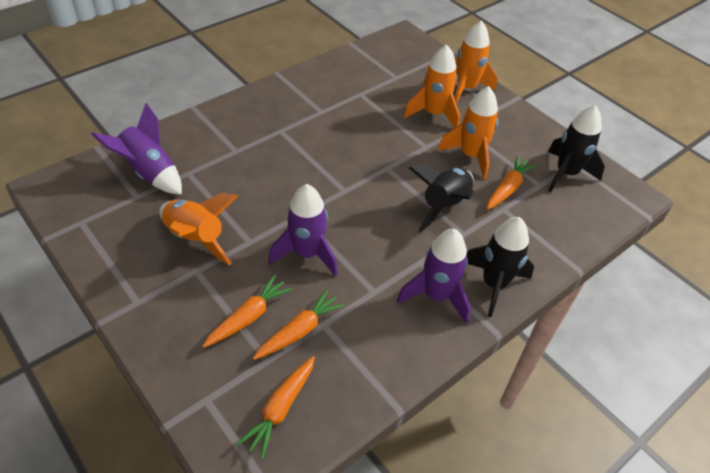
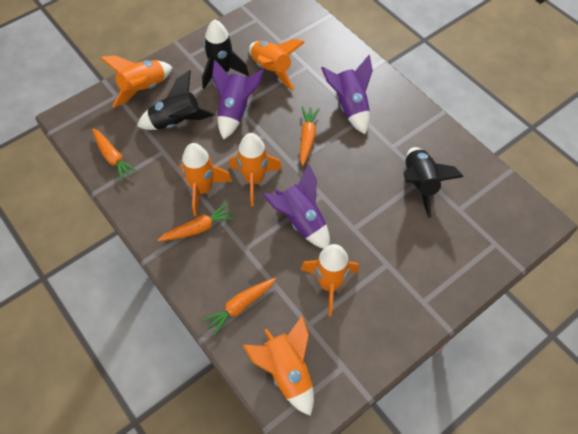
orange rocket: 4 -> 6

